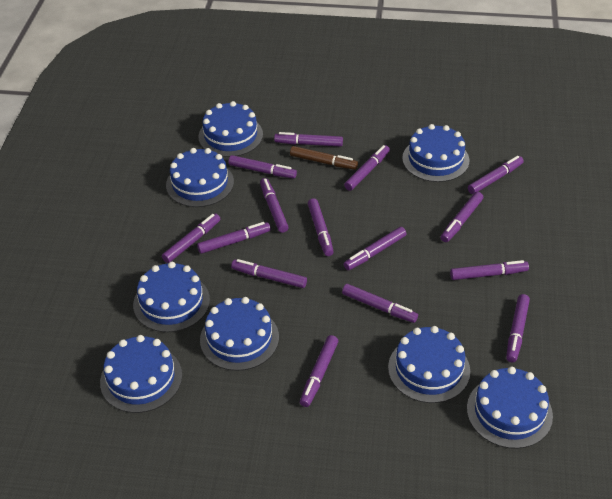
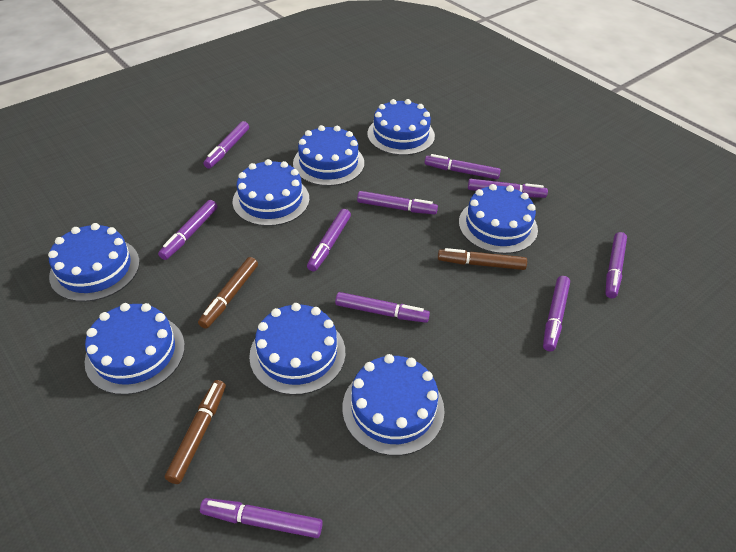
brown marker: 1 -> 3
purple marker: 15 -> 10

